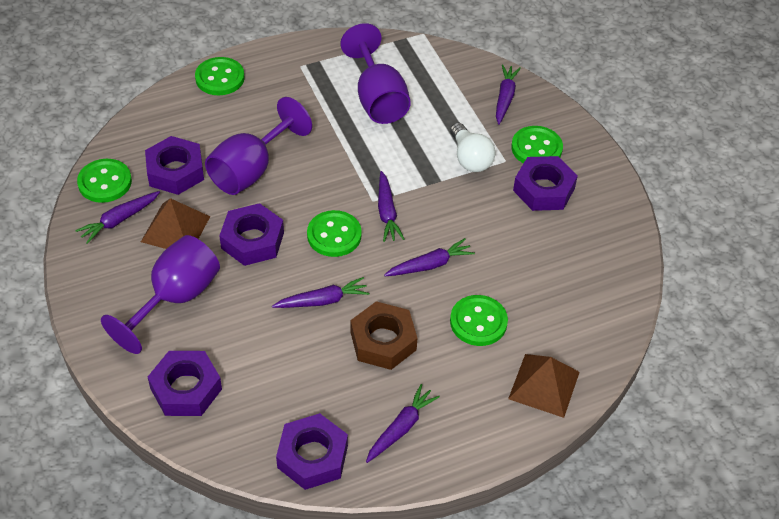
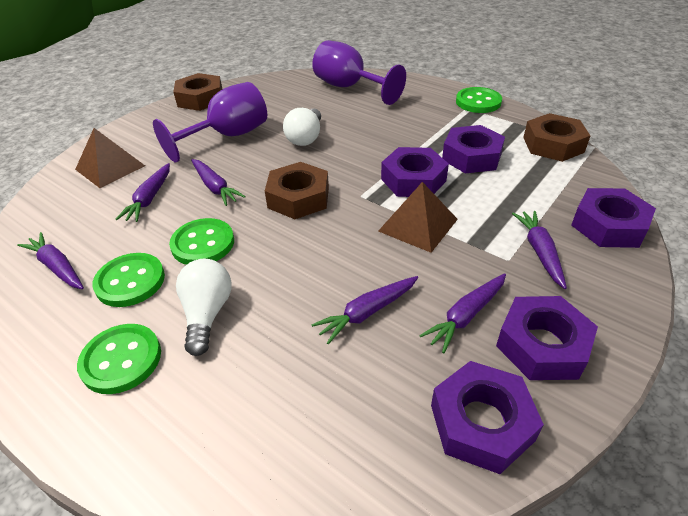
brown nut: 1 -> 3
green button: 5 -> 4
purple goblet: 3 -> 2
white light bulb: 1 -> 2

